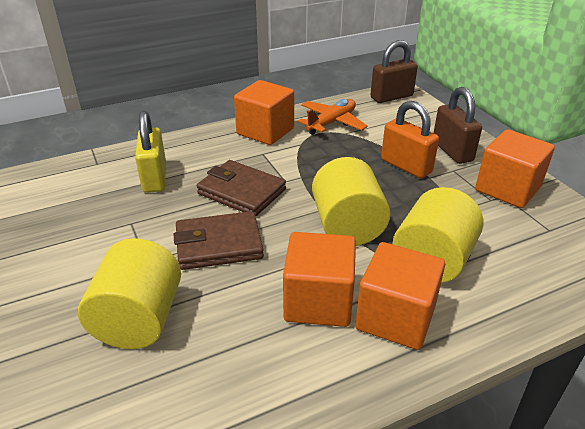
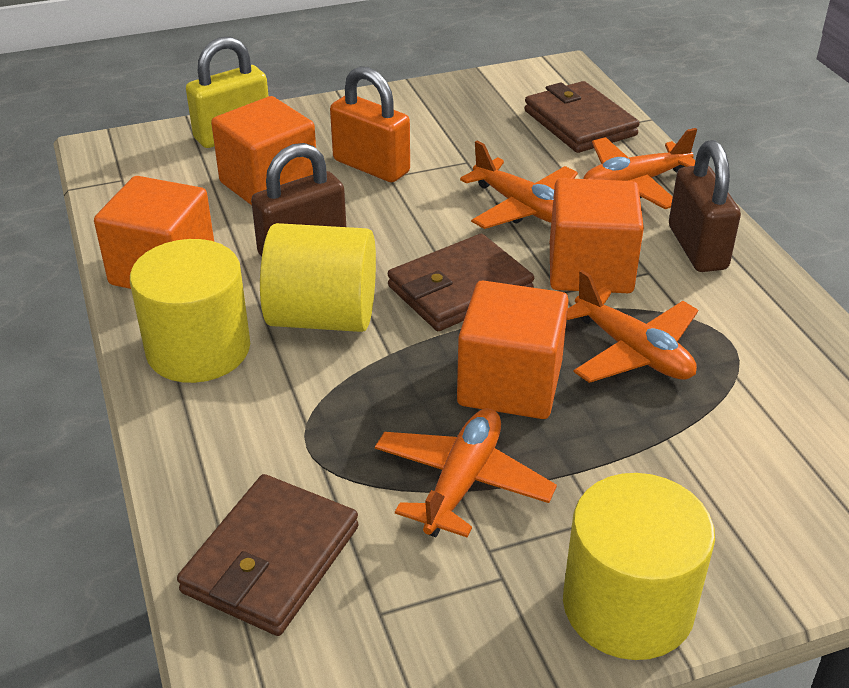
brown wallet: 2 -> 3
orange plane: 1 -> 4

